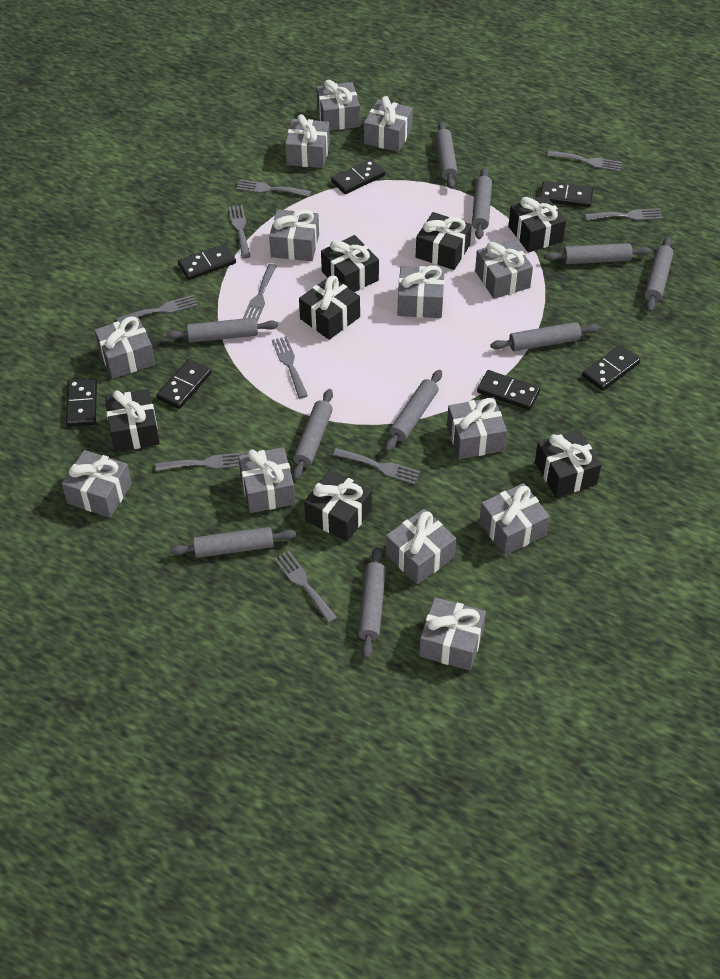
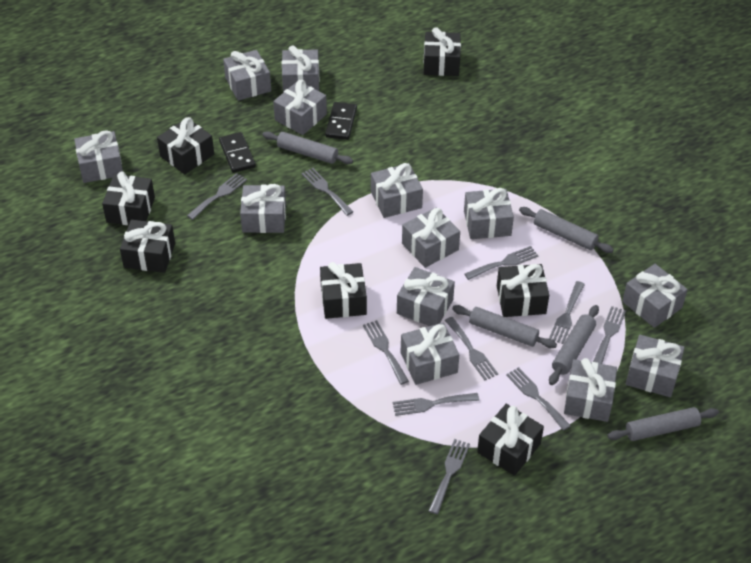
black domino: 7 -> 2
grey rolling pin: 10 -> 5

